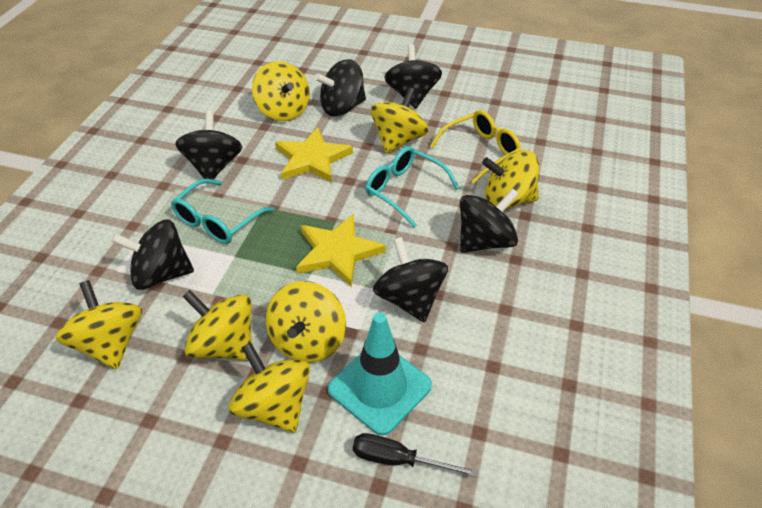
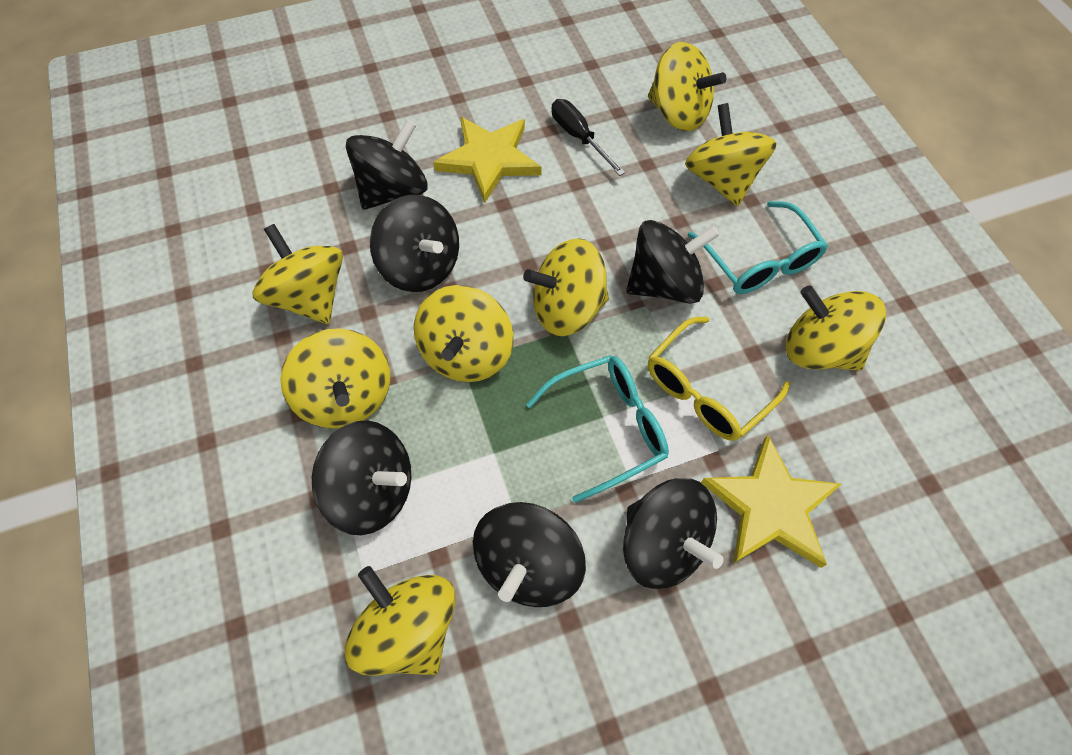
turquoise traffic cone: 1 -> 0
yellow spinning top: 7 -> 8

